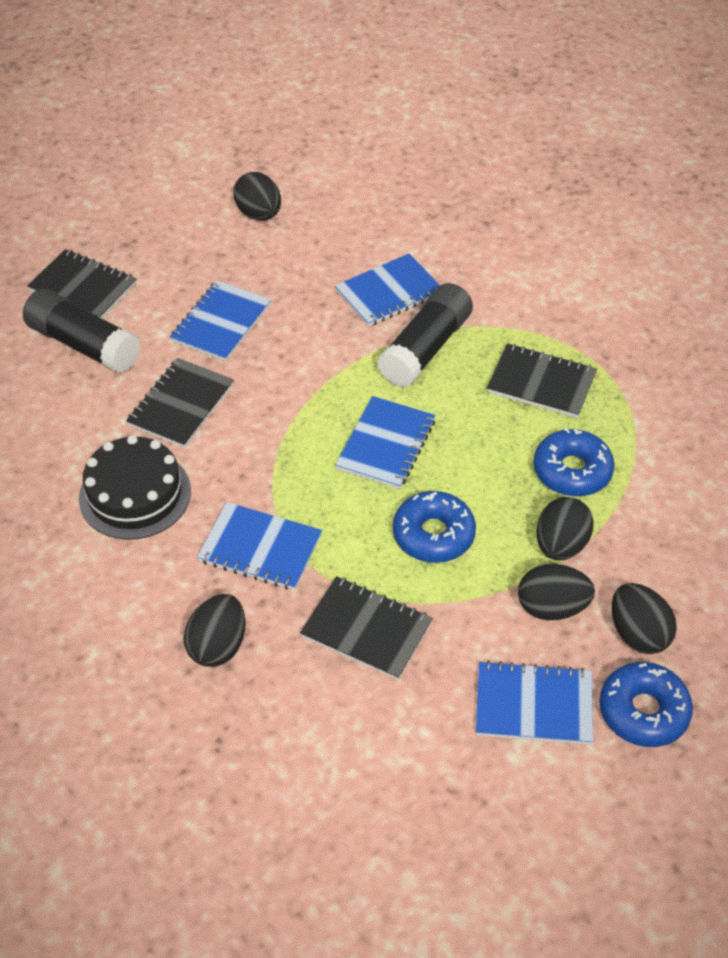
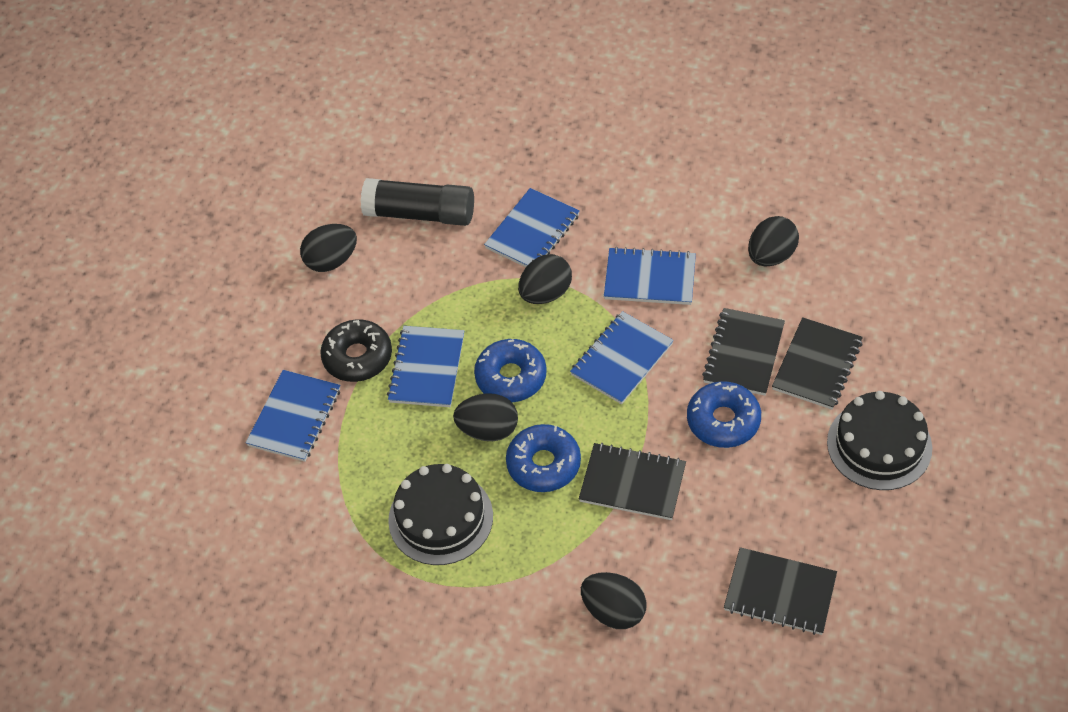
black cake: 1 -> 2
black donut: 0 -> 1
black glue stick: 2 -> 1

